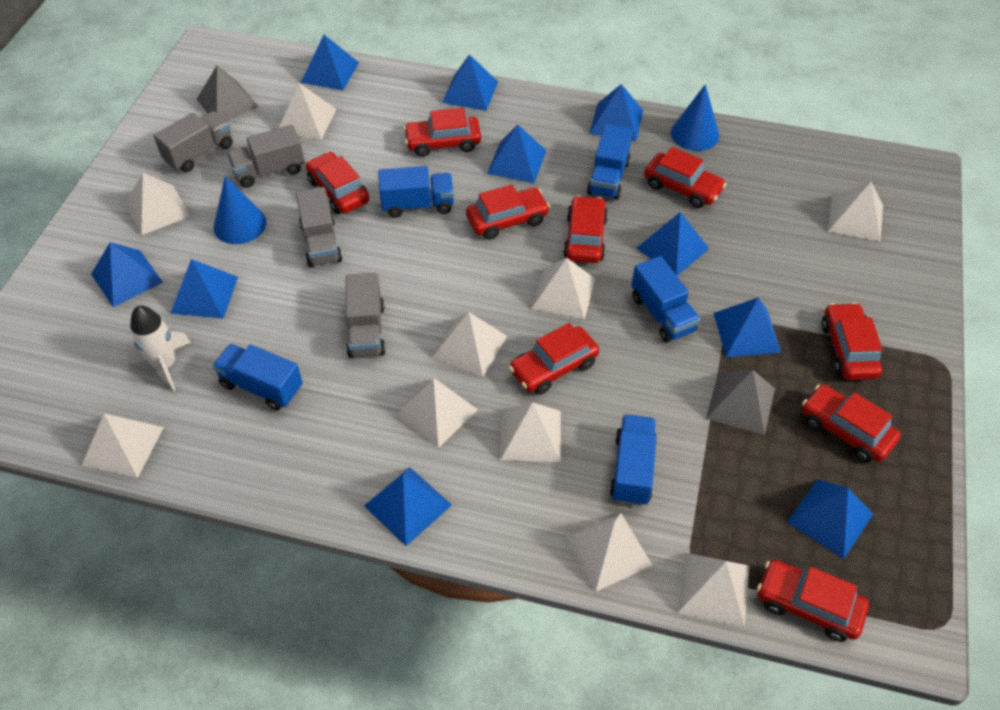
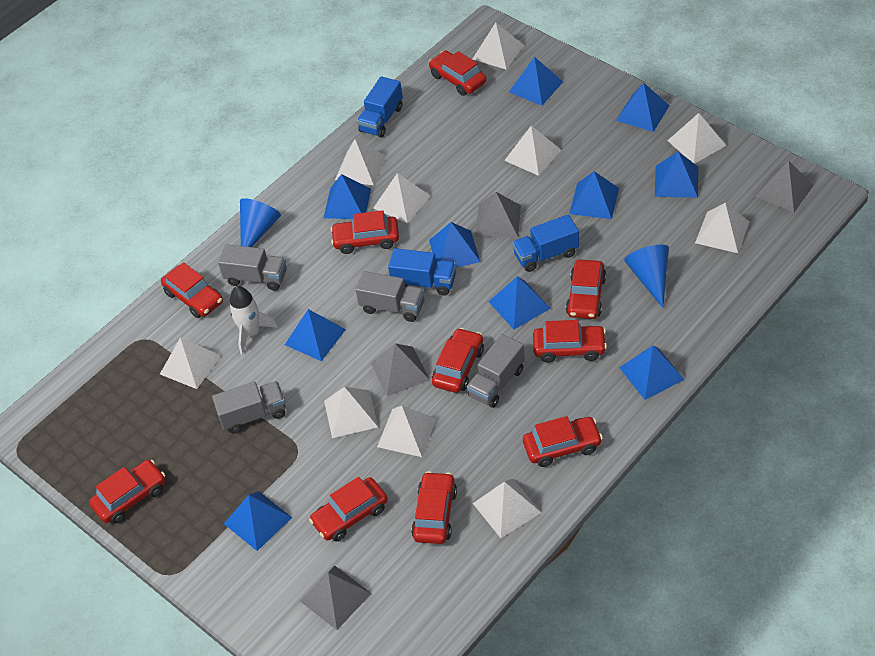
blue truck: 5 -> 3
grey pyramid: 2 -> 4
red car: 9 -> 10

